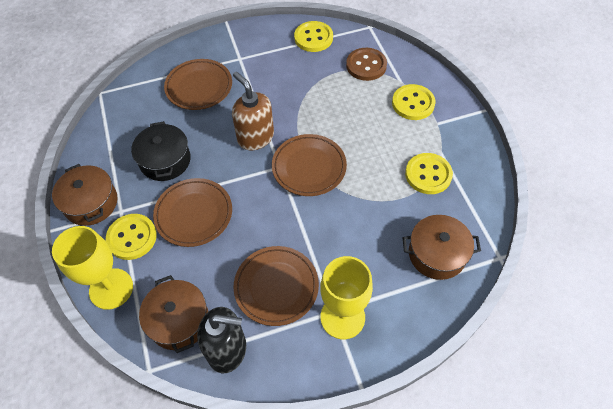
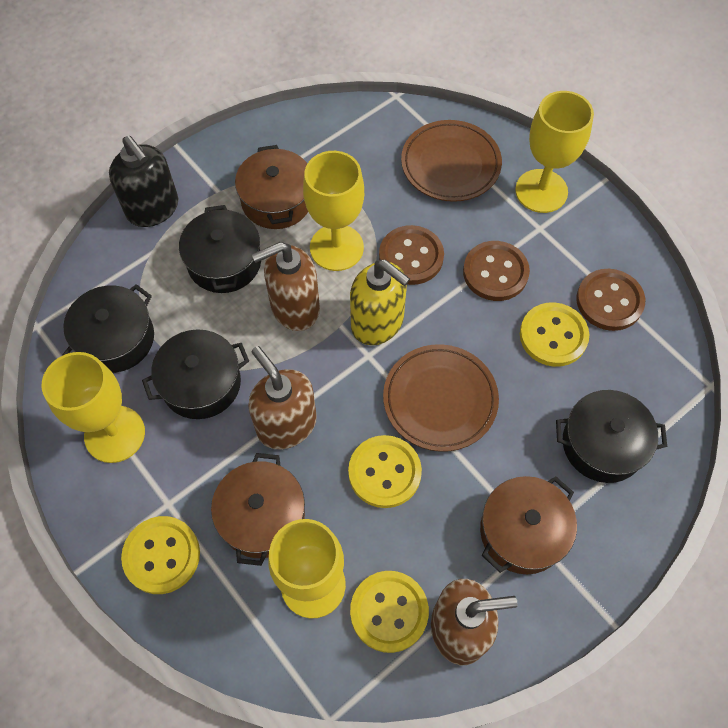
black pot: 1 -> 4
brown button: 1 -> 3
brown plate: 4 -> 2
brown soap dispenser: 1 -> 3
yellow goblet: 2 -> 4
yellow soap dispenser: 0 -> 1

